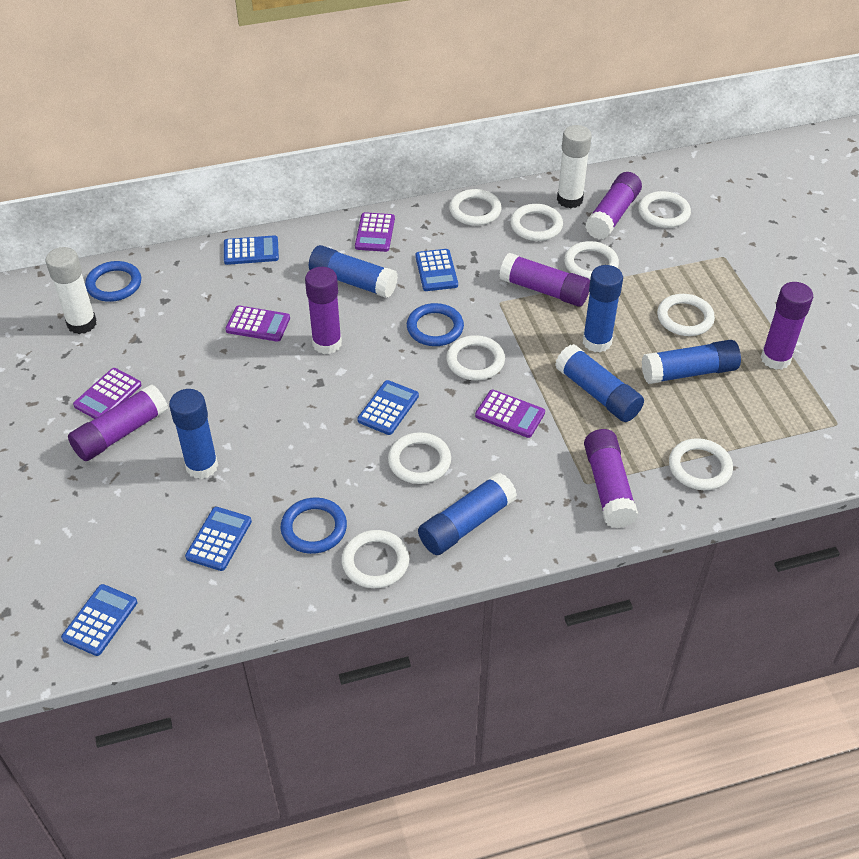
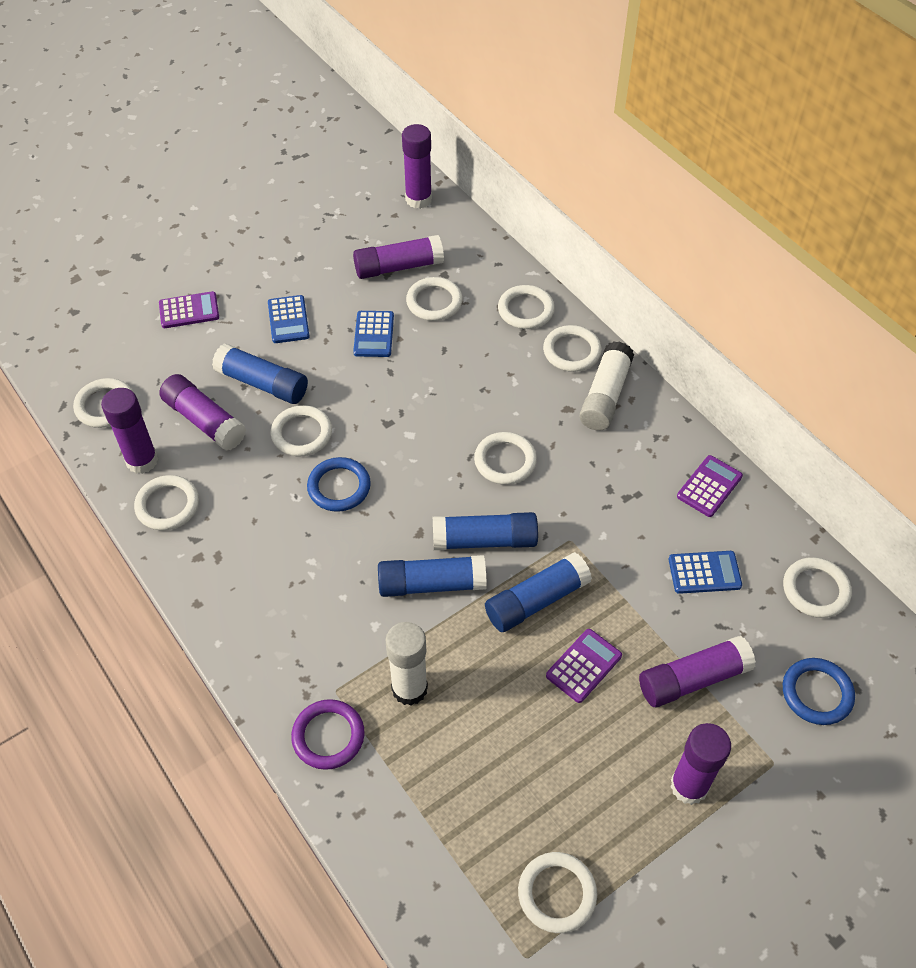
blue calculator: 5 -> 3
blue glue stick: 6 -> 4
blue ring: 3 -> 2
purple calculator: 4 -> 3
purple ring: 0 -> 1

